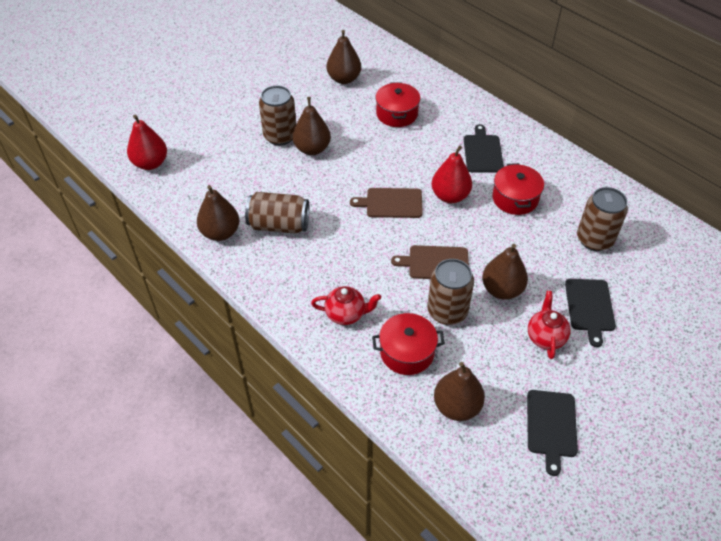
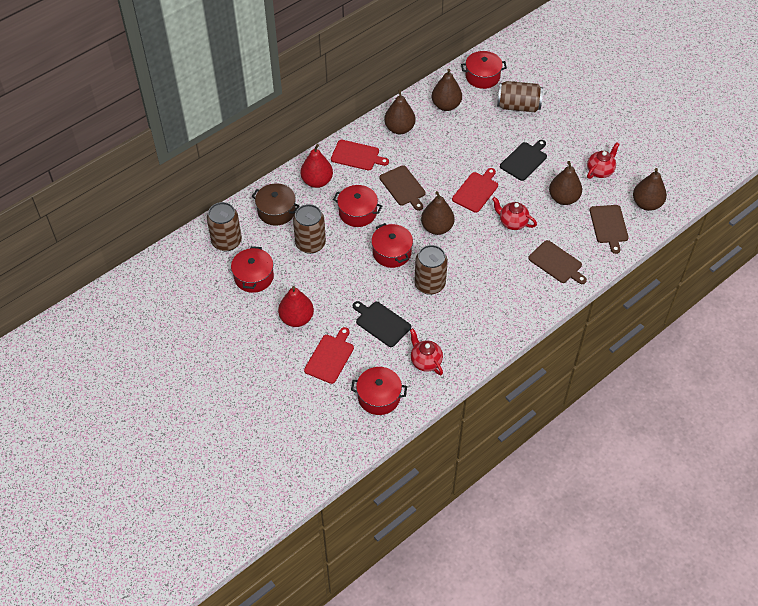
black cutting board: 3 -> 2
brown cutting board: 2 -> 3
brown pot: 0 -> 1
red cutting board: 0 -> 3
red pot: 3 -> 5
red teapot: 2 -> 3

